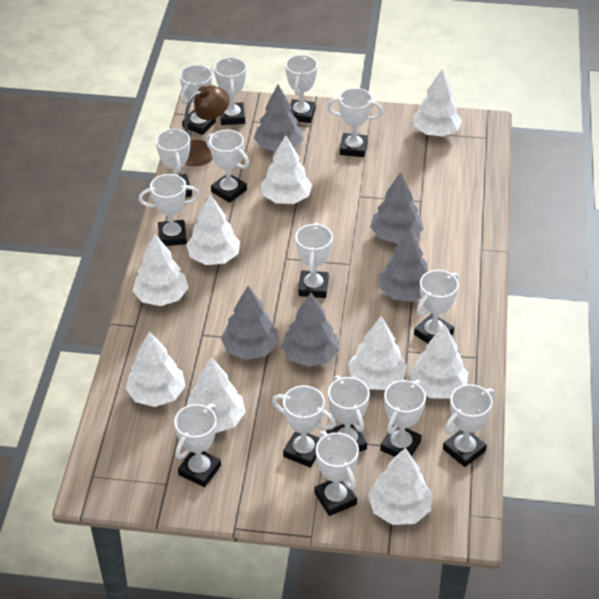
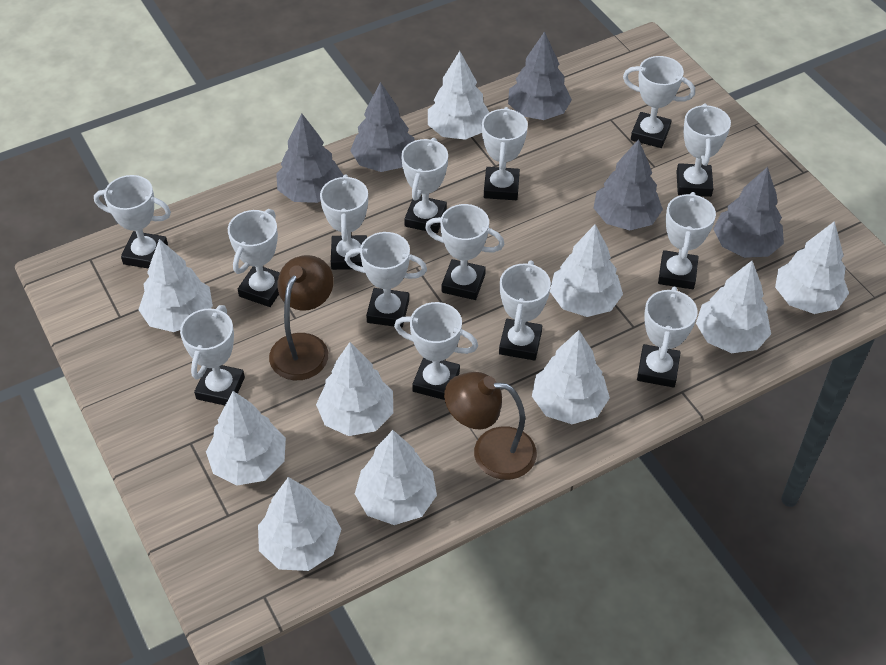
brown lamp: 1 -> 2
white tree: 9 -> 10
white trophy: 15 -> 14

